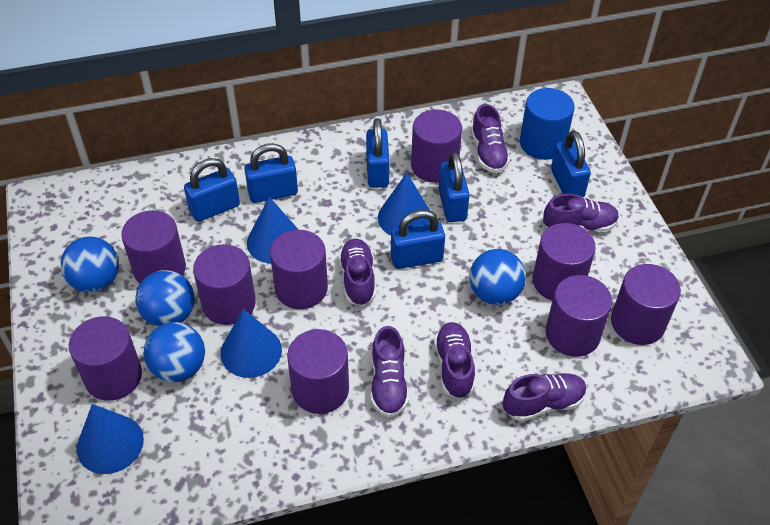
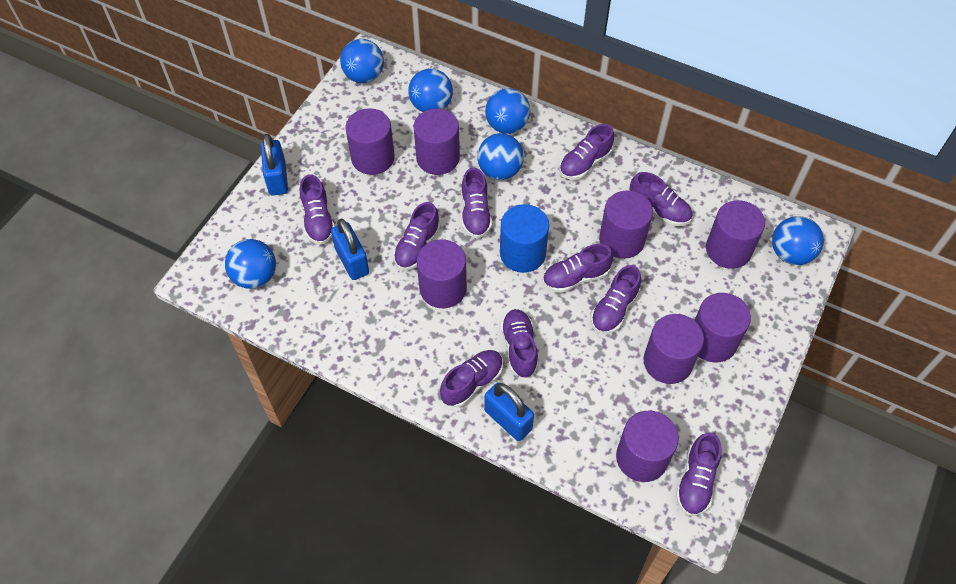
blue ball: 4 -> 6
blue cone: 4 -> 0
blue padlock: 6 -> 3
purple cylinder: 9 -> 8
purple shoe: 6 -> 10

